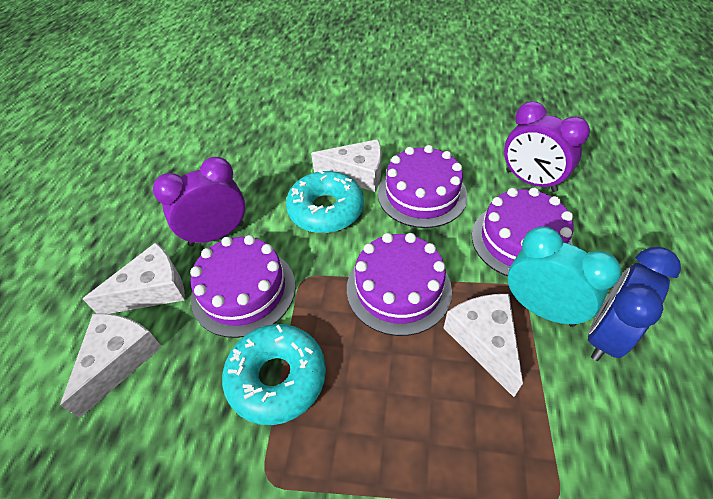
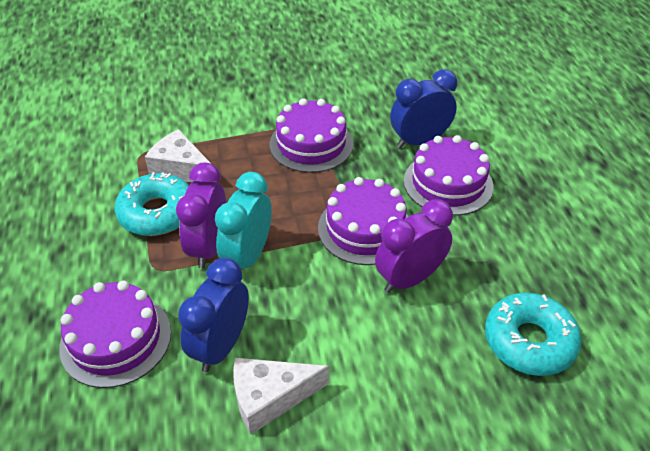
blue clock: 1 -> 2
white cheese: 4 -> 2

